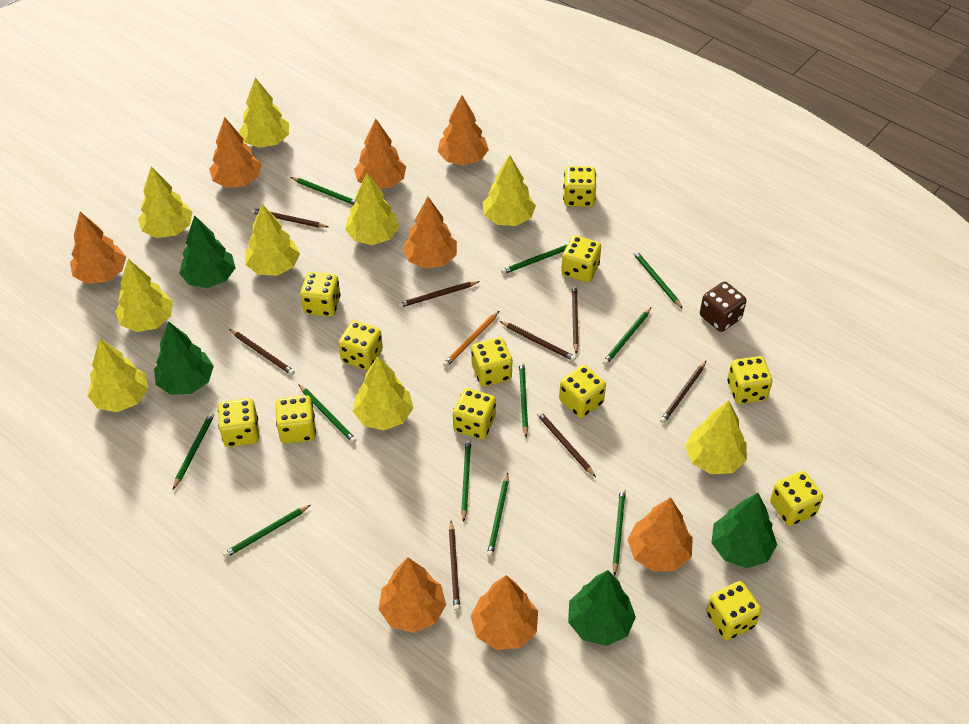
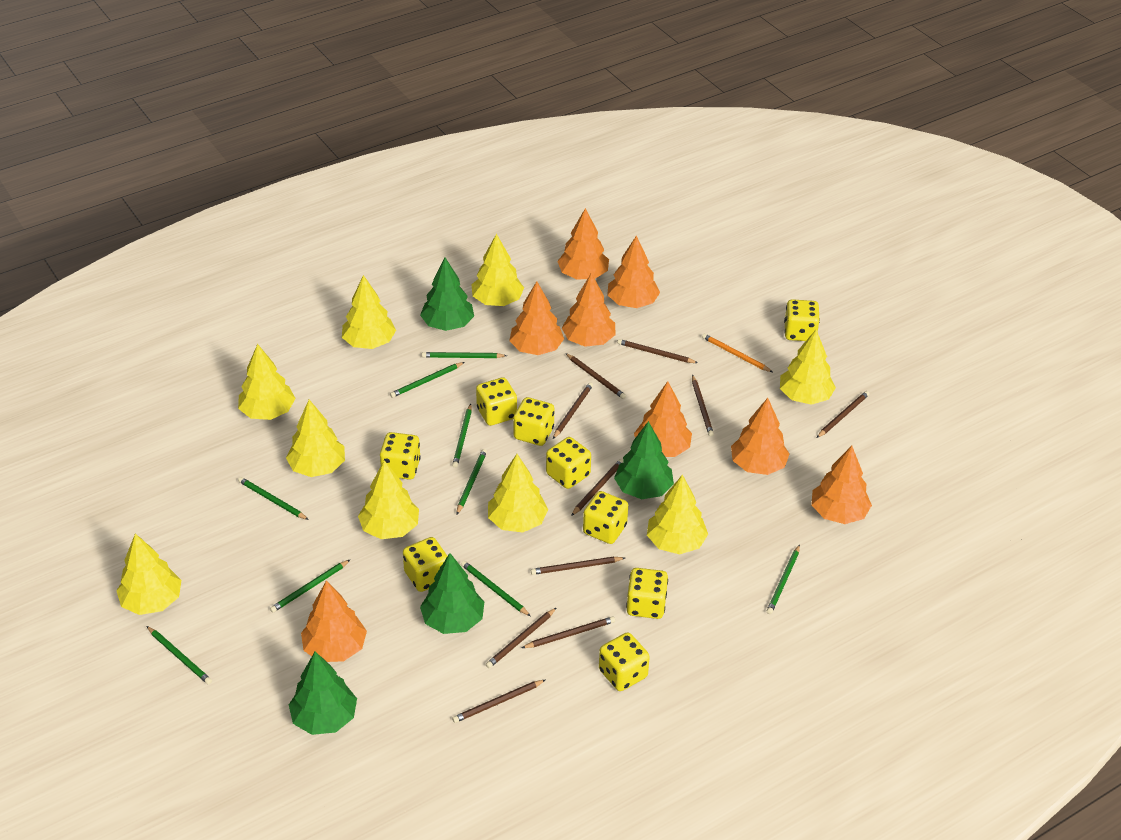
brown dice: 1 -> 0
brown pencil: 8 -> 10
green pencil: 11 -> 9
yellow dice: 12 -> 9

